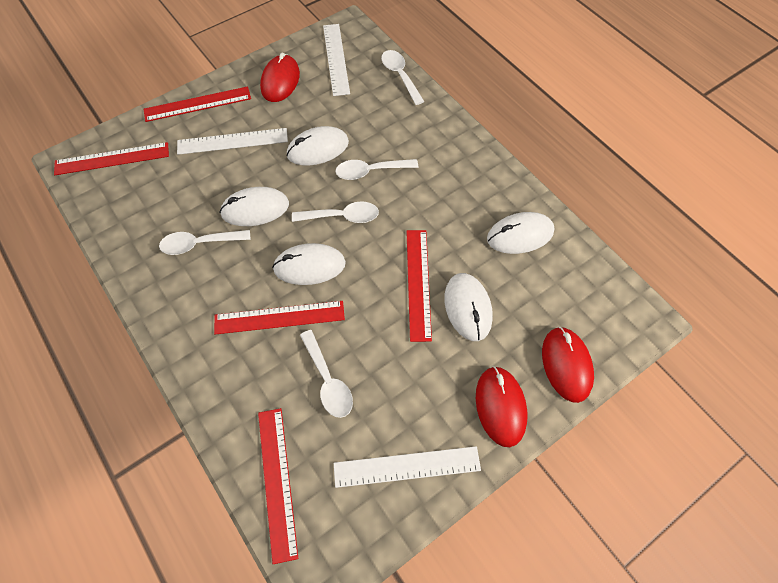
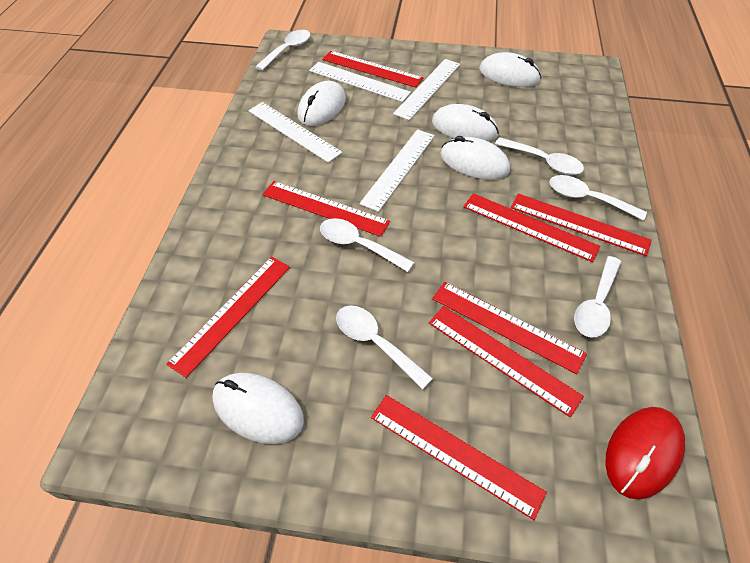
red mouse: 3 -> 1
red ruler: 5 -> 8
white ruler: 3 -> 4
white spoon: 5 -> 6

